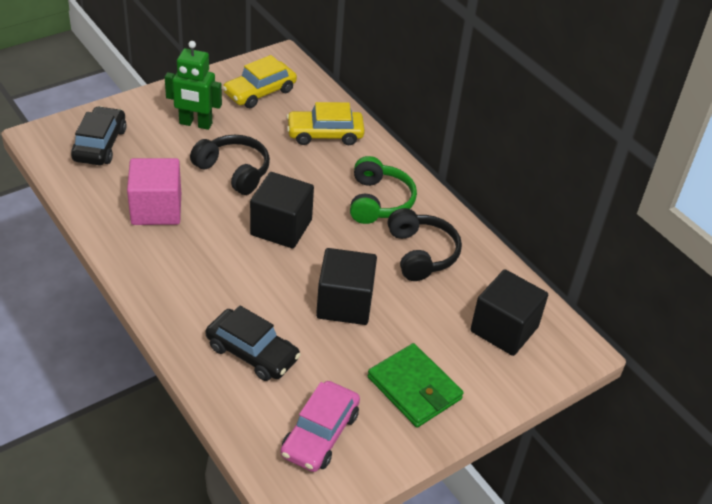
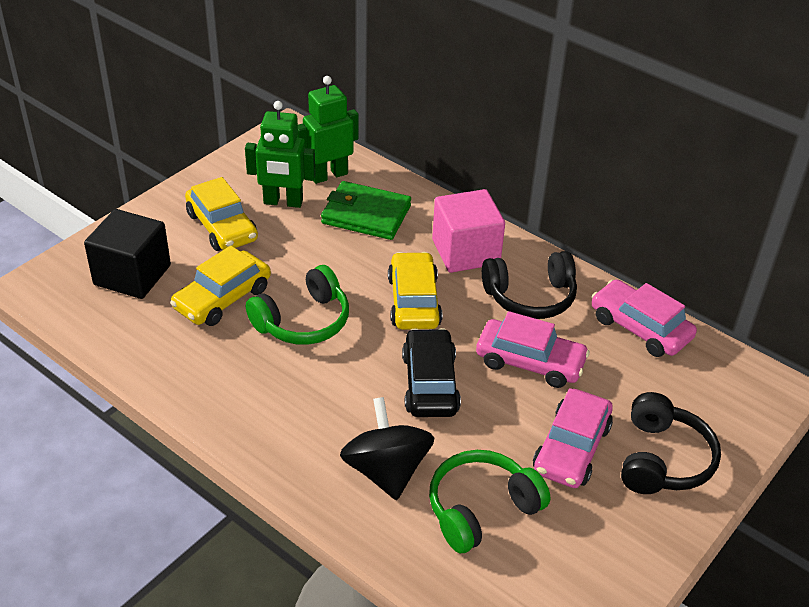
black car: 2 -> 1
black cube: 3 -> 1
black spinning top: 0 -> 1
green headphones: 1 -> 2
green robot: 1 -> 2
pink car: 1 -> 3
yellow car: 2 -> 3

